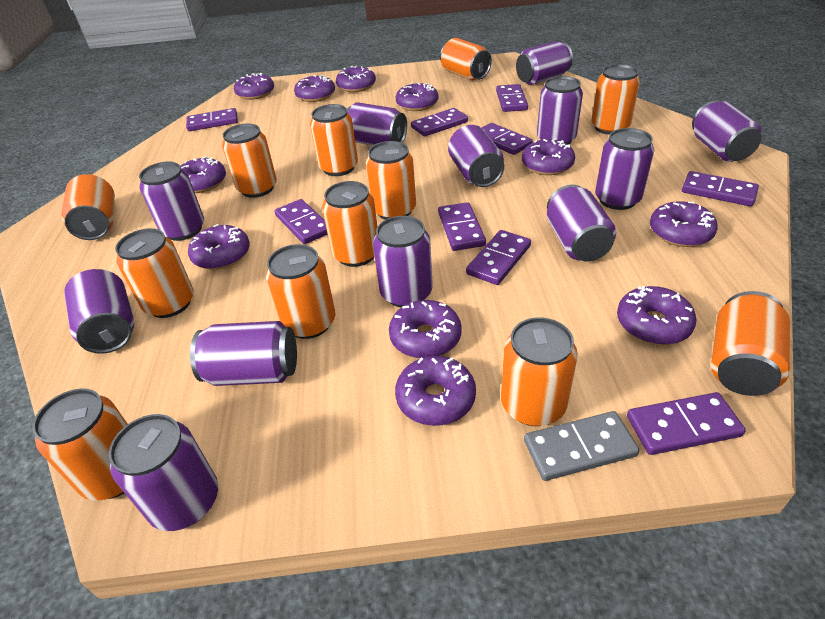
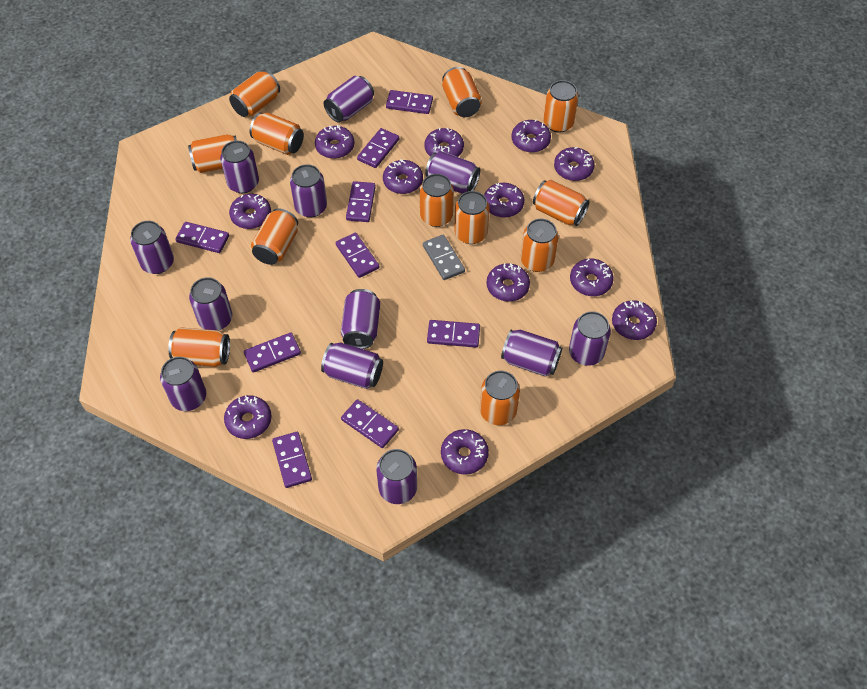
purple donut: 11 -> 12

